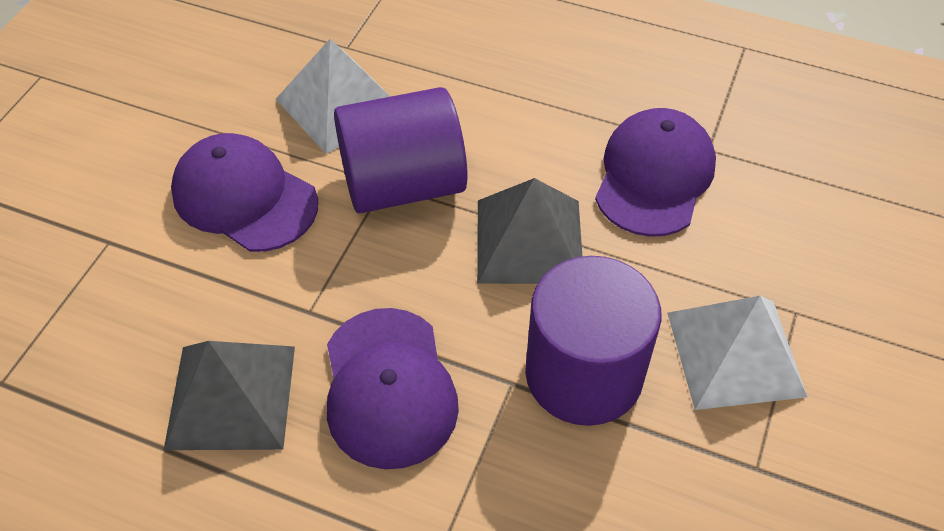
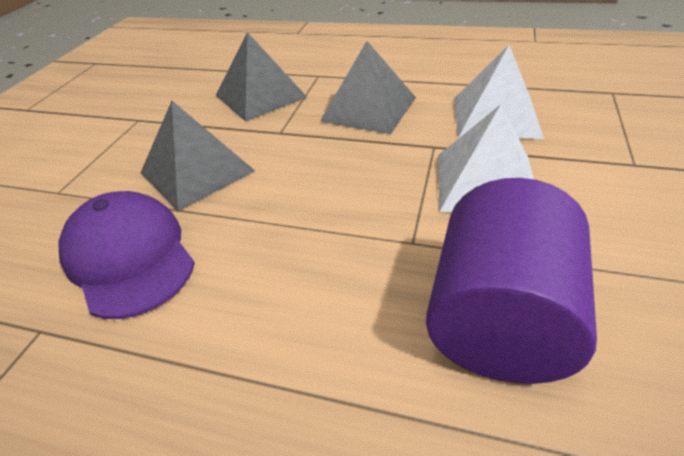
grey pyramid: 2 -> 3
purple cap: 3 -> 1
purple cylinder: 2 -> 1

